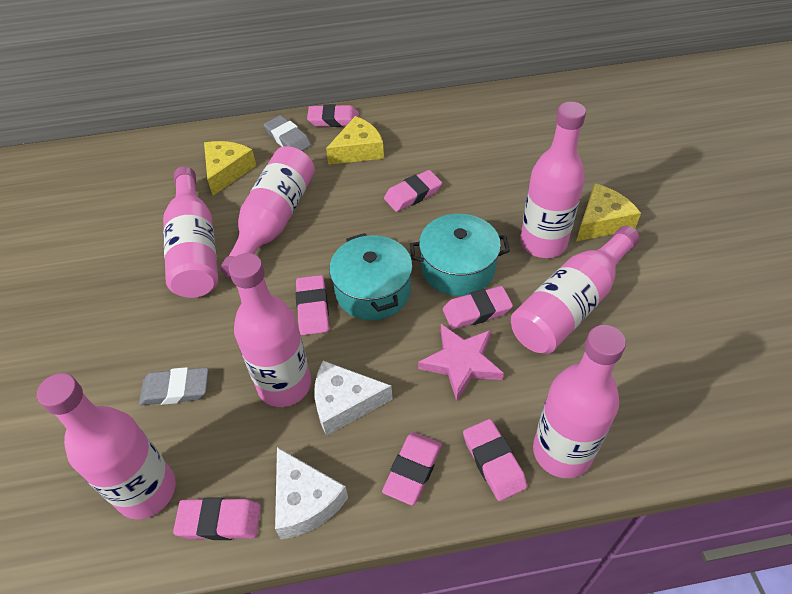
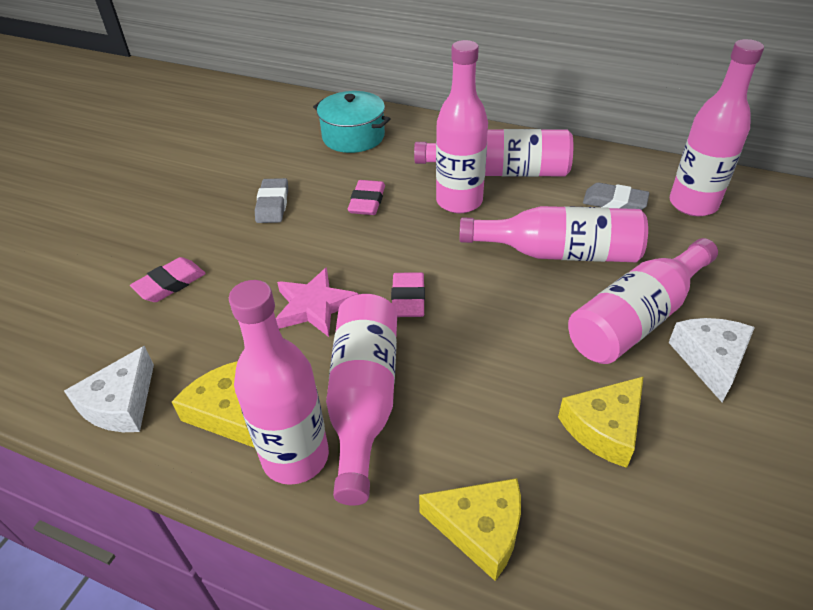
pink eraser: 7 -> 3
turquoise pot: 2 -> 1

